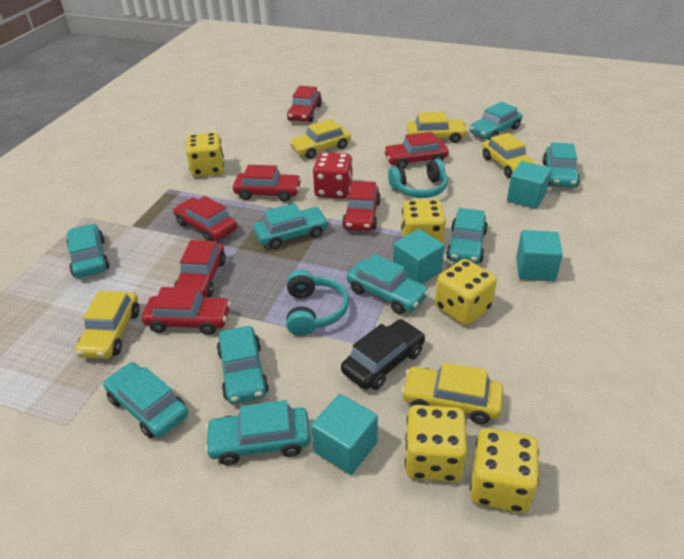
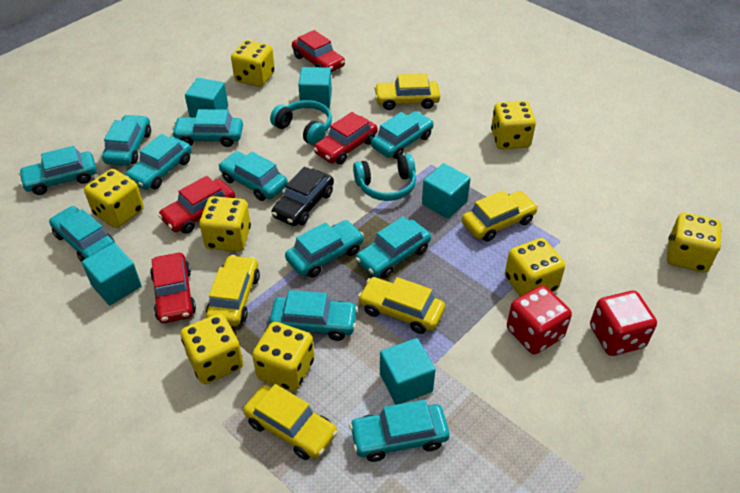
red car: 7 -> 4
red dice: 1 -> 2
turquoise car: 9 -> 11
turquoise cube: 4 -> 5
yellow dice: 5 -> 8

